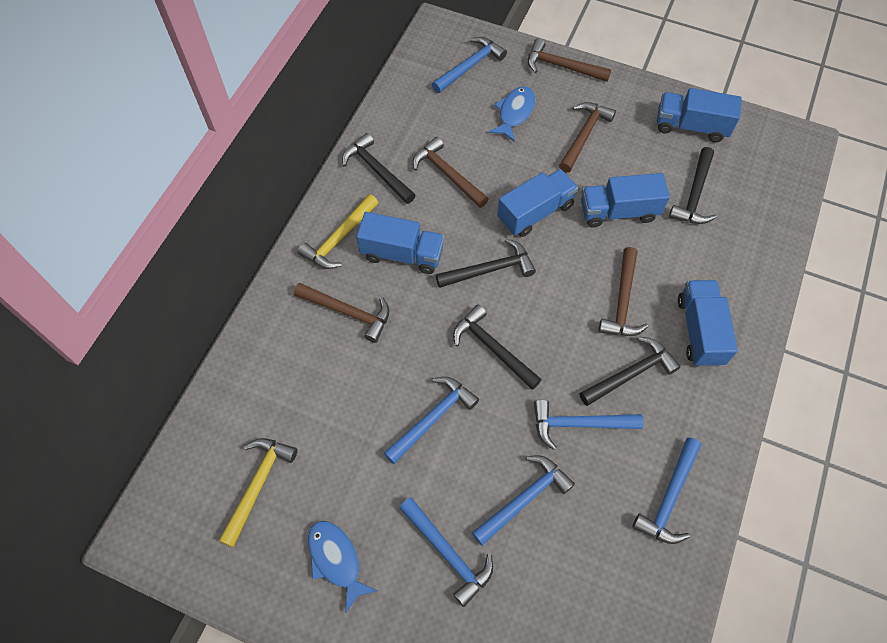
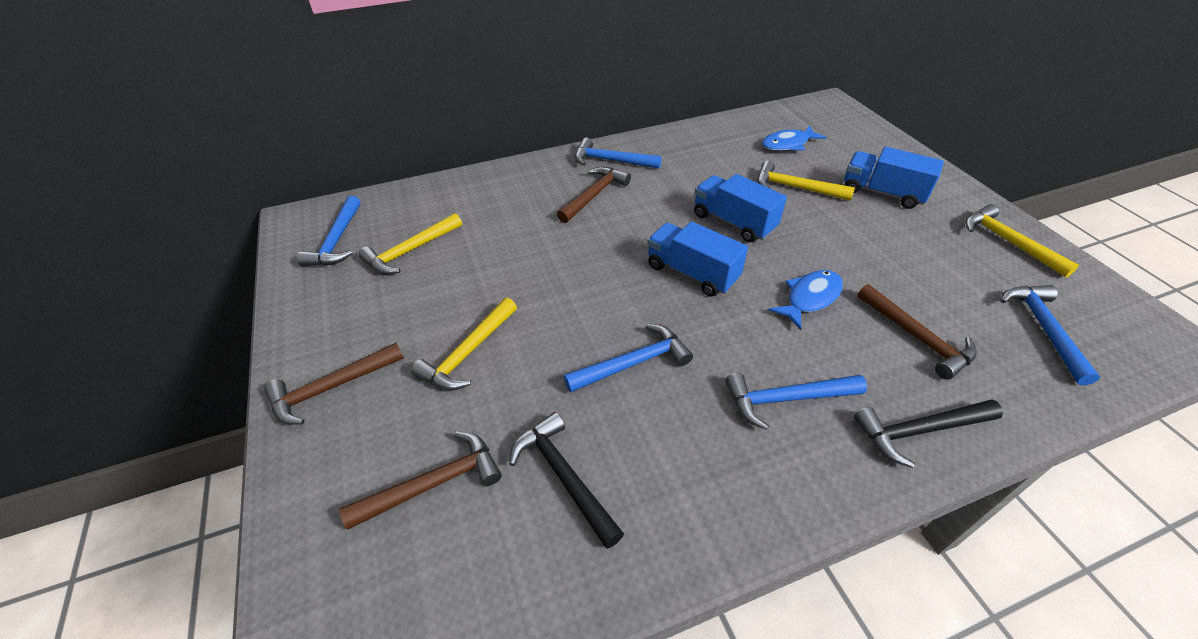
black hammer: 5 -> 2
blue hammer: 6 -> 5
blue truck: 5 -> 3
brown hammer: 5 -> 4
yellow hammer: 2 -> 4

